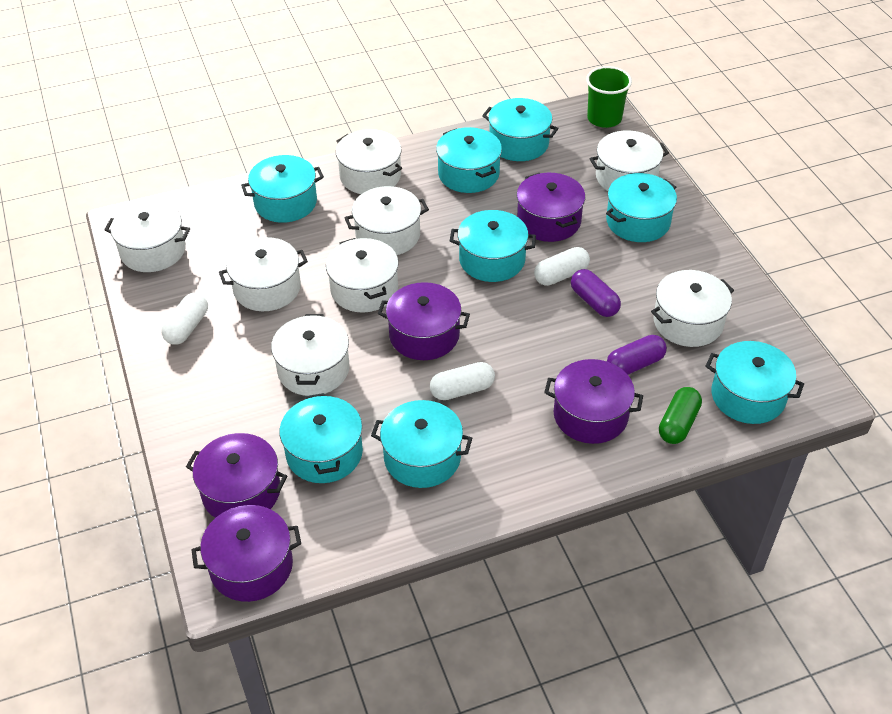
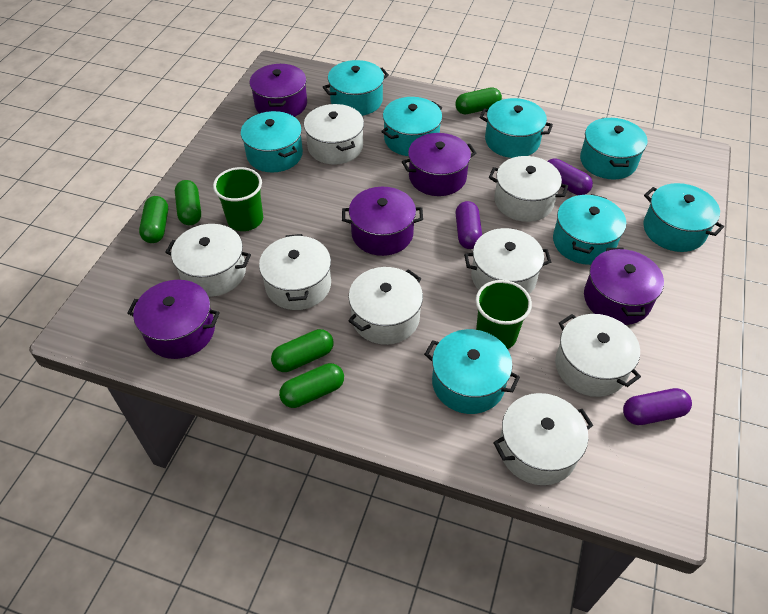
green capsule: 1 -> 5
green cup: 1 -> 2
purple capsule: 2 -> 3
white capsule: 3 -> 0

